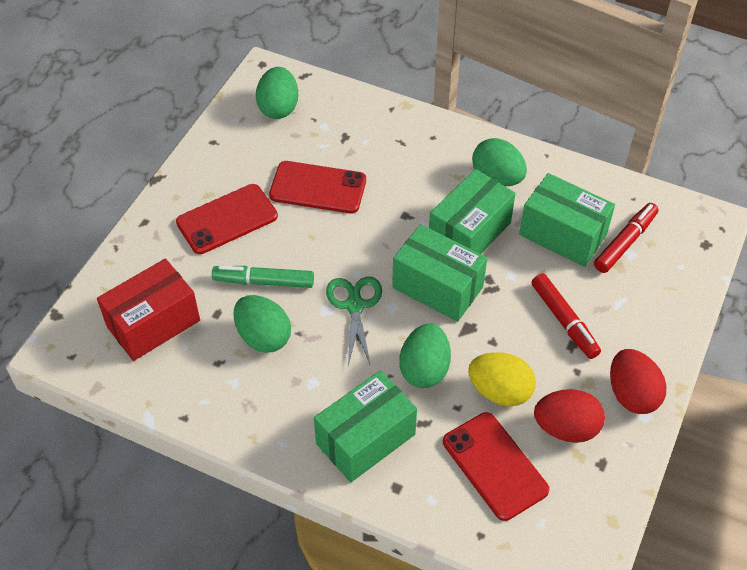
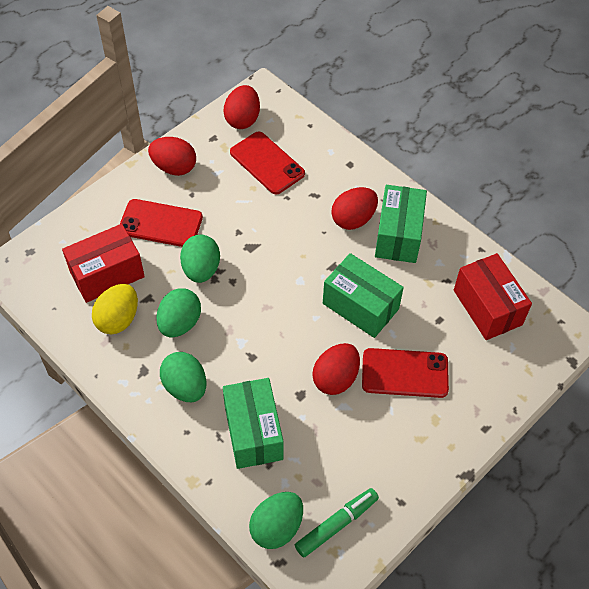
green box: 4 -> 3
green scissors: 1 -> 0
red box: 1 -> 2
red egg: 2 -> 4
red marker: 2 -> 0

